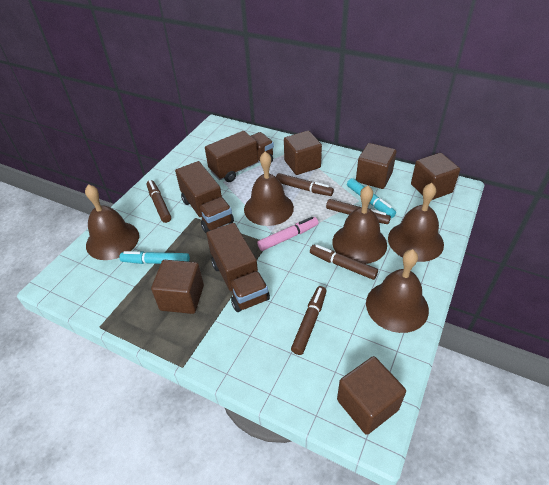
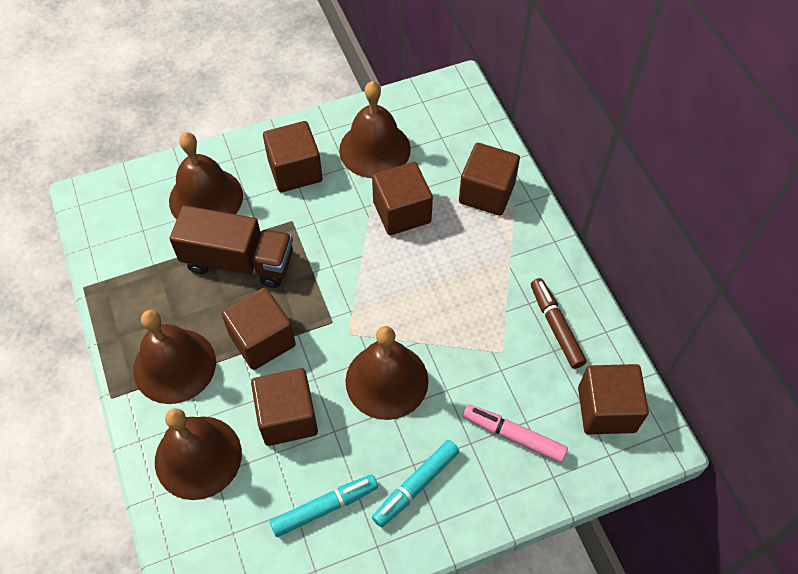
brown cube: 5 -> 6
brown marker: 5 -> 1
brown truck: 3 -> 1

